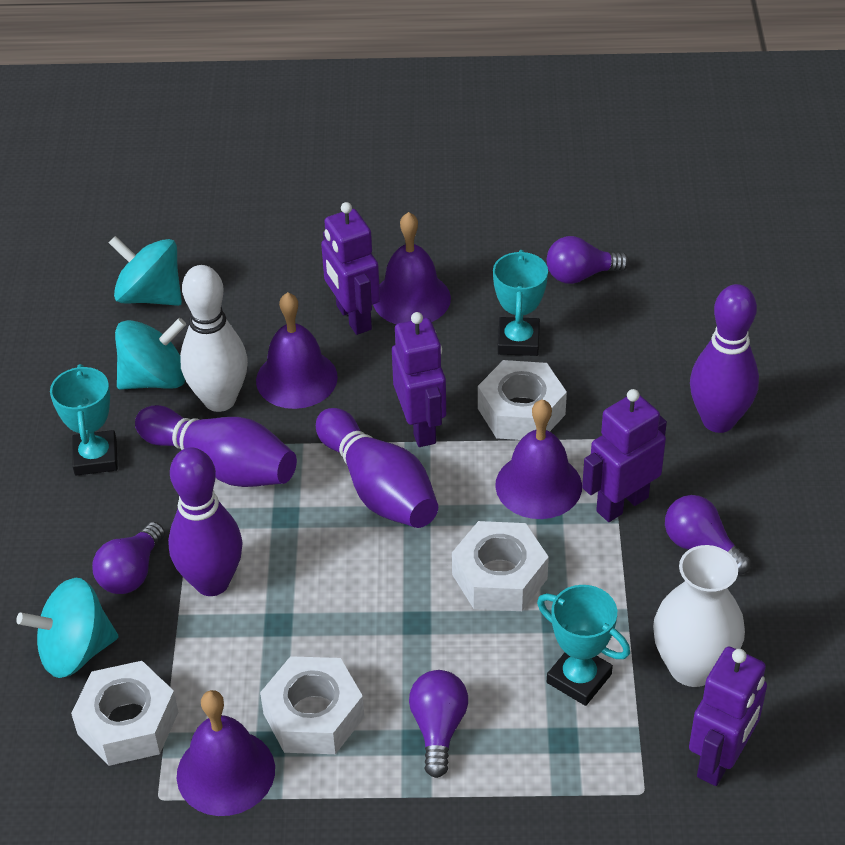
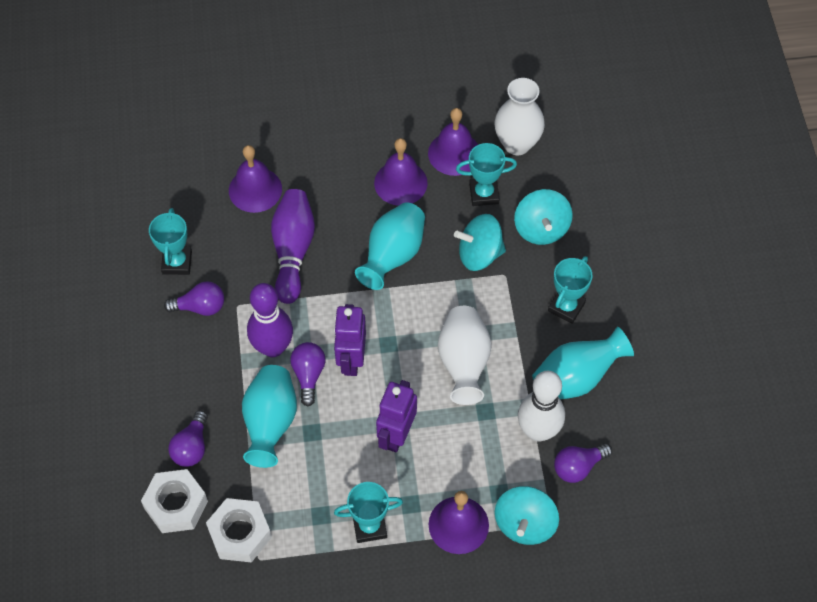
purple bowling pin: 4 -> 2
purple robot: 4 -> 2
turquoise trophy: 3 -> 4
turquoise vase: 0 -> 3
white nut: 4 -> 2
white vase: 1 -> 2

